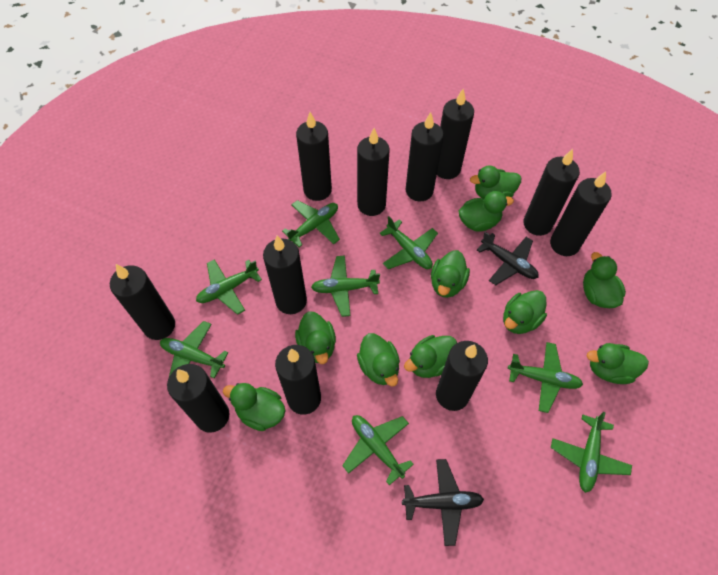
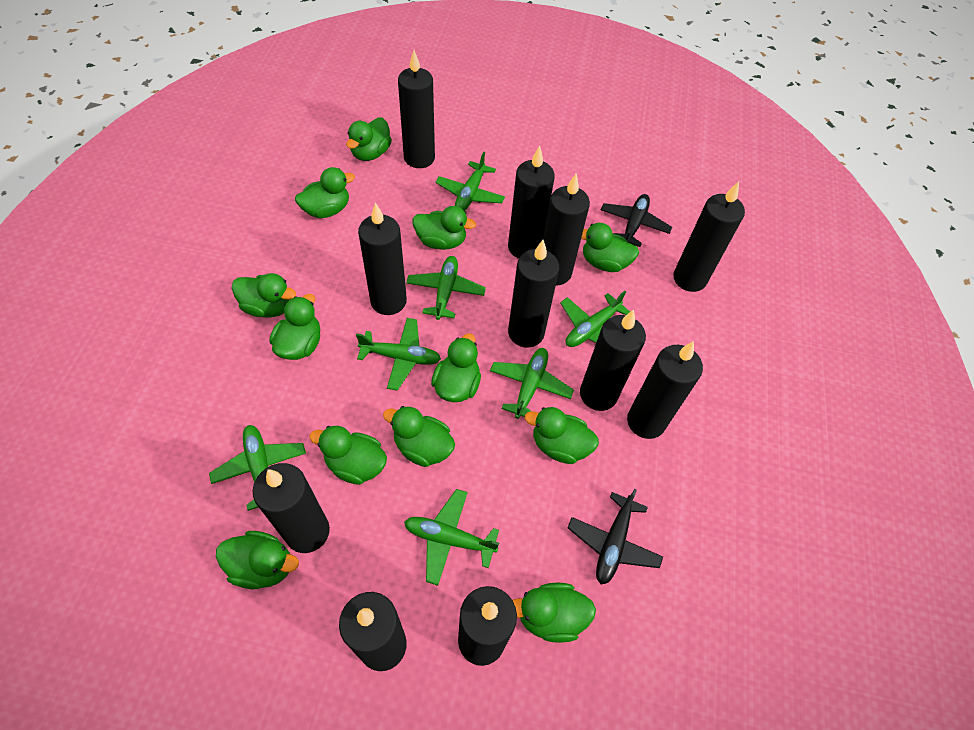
green duck: 10 -> 12
green plane: 8 -> 7

